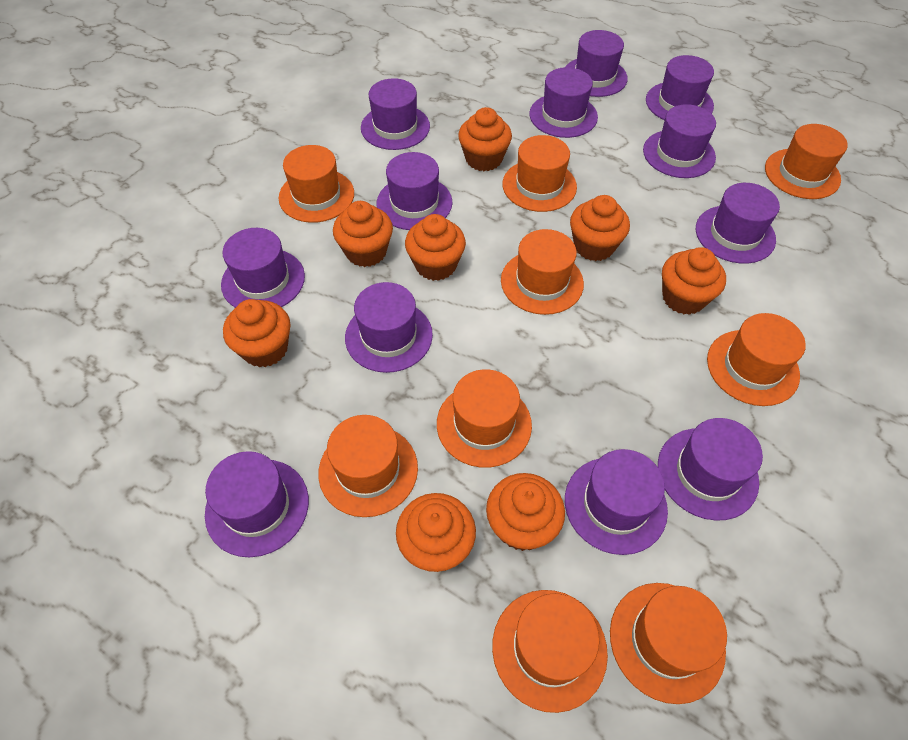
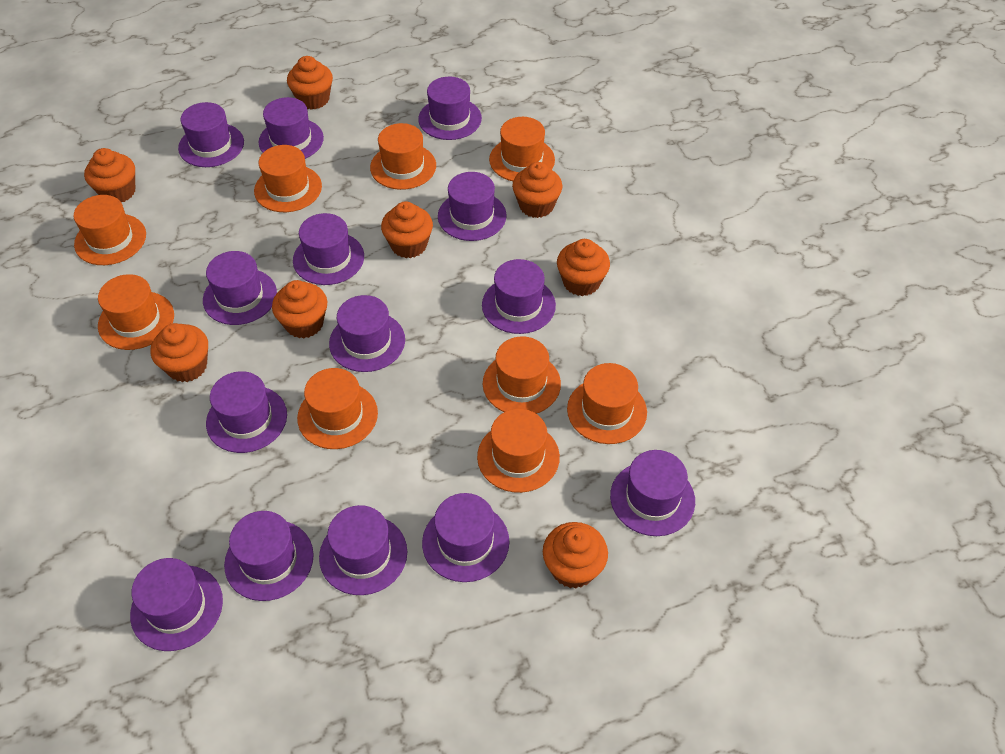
purple hat: 12 -> 14

